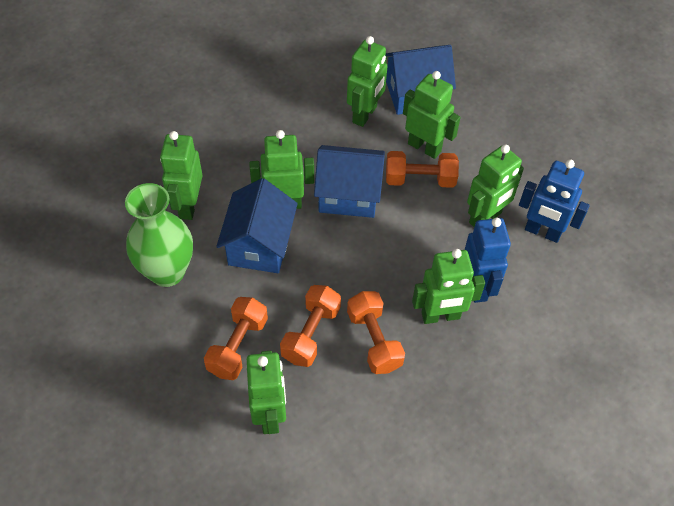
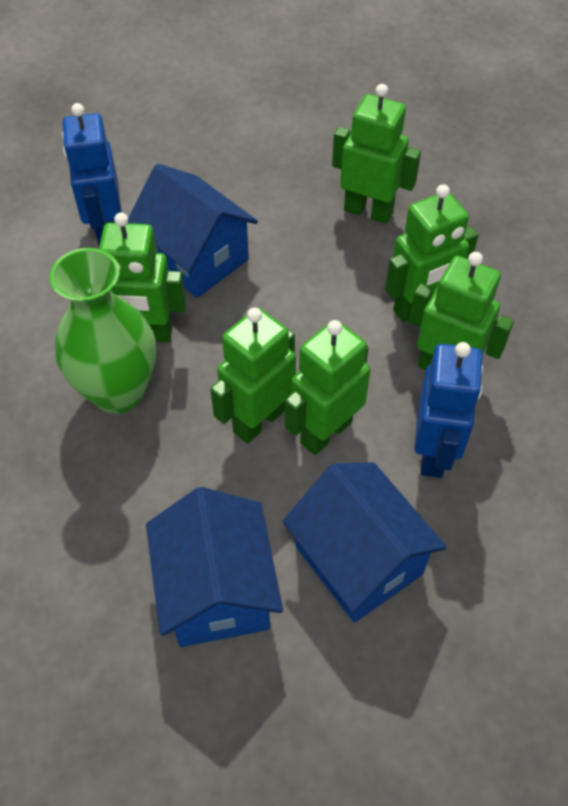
green robot: 7 -> 6
orange dumbbell: 4 -> 0

